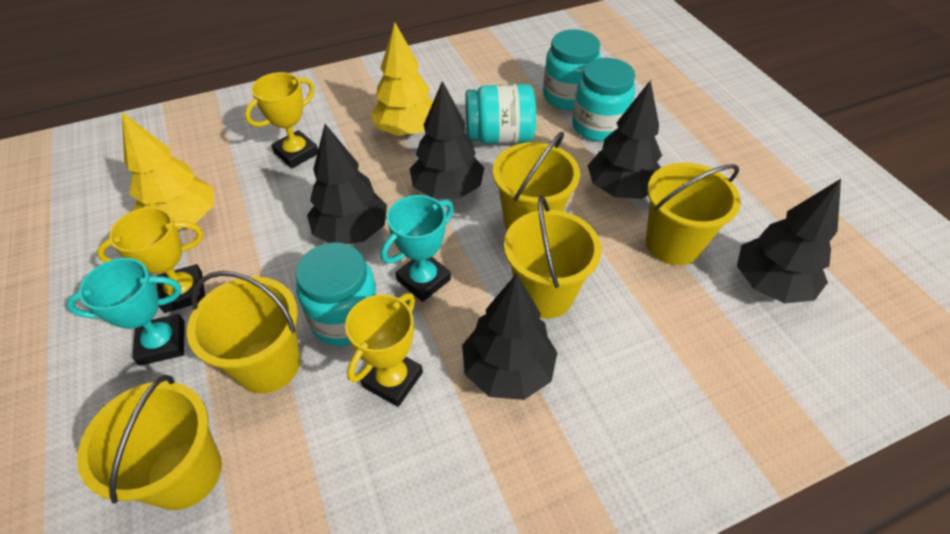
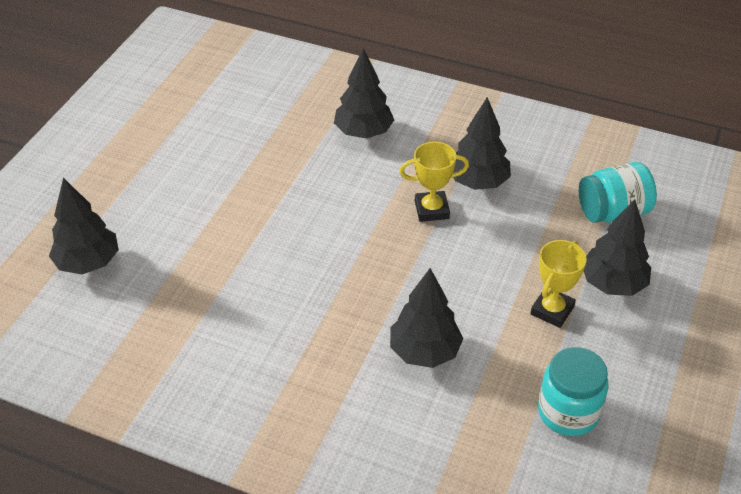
turquoise jar: 4 -> 2
turquoise trophy: 2 -> 0
yellow bucket: 5 -> 0
yellow tree: 2 -> 0
yellow trophy: 3 -> 2

